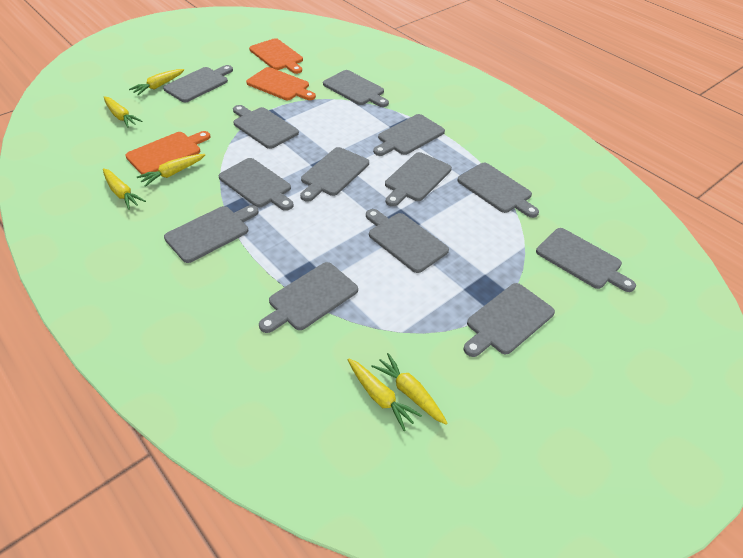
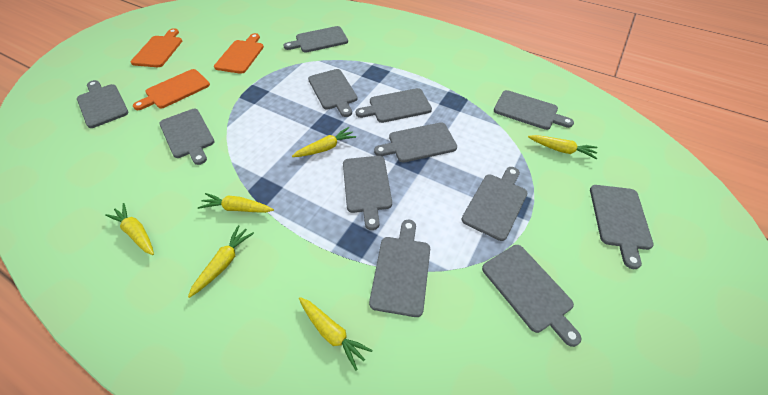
grey cutting board: 13 -> 12

